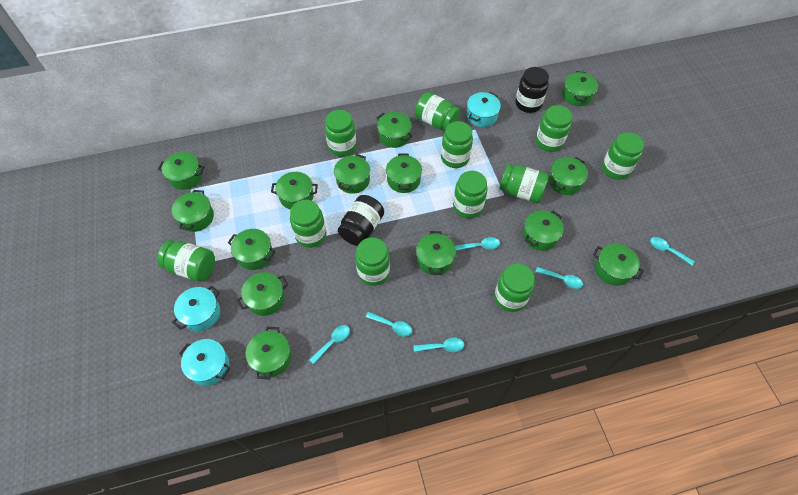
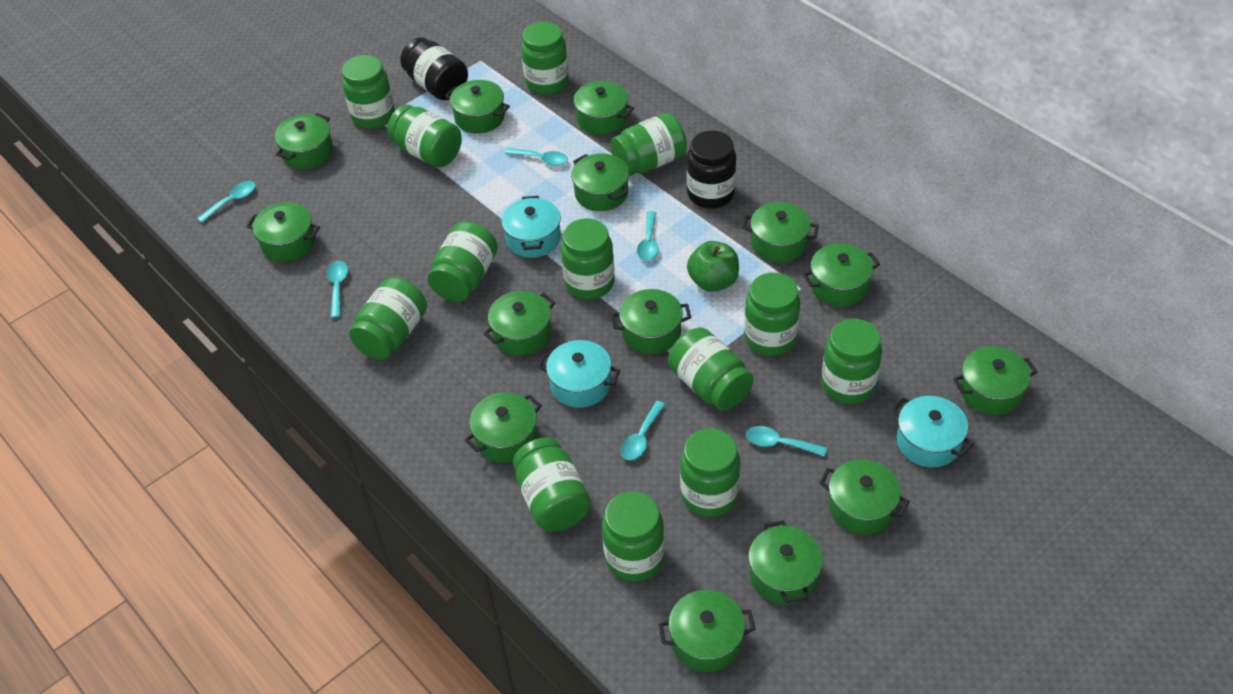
green apple: 0 -> 1
green jar: 11 -> 13

